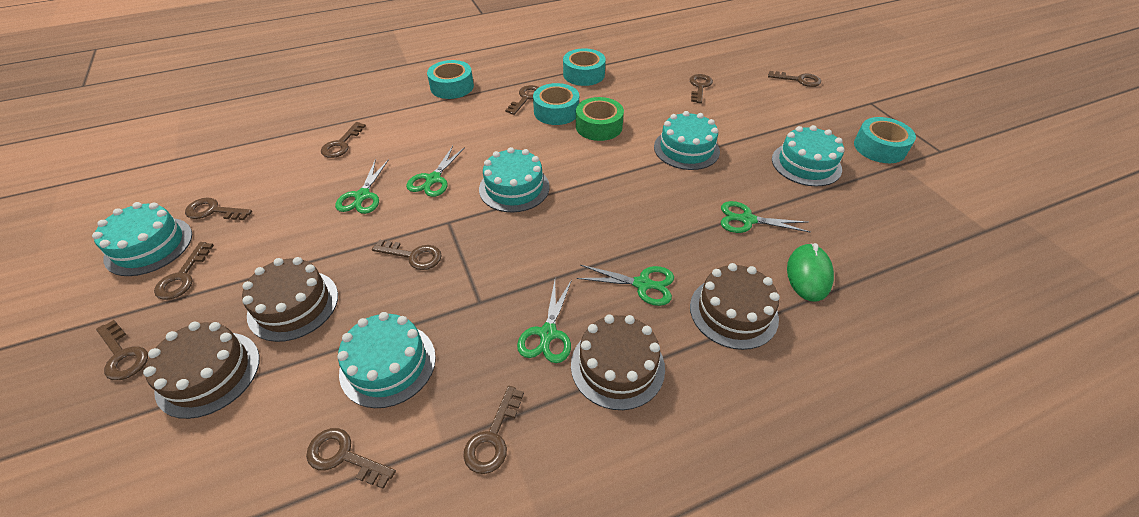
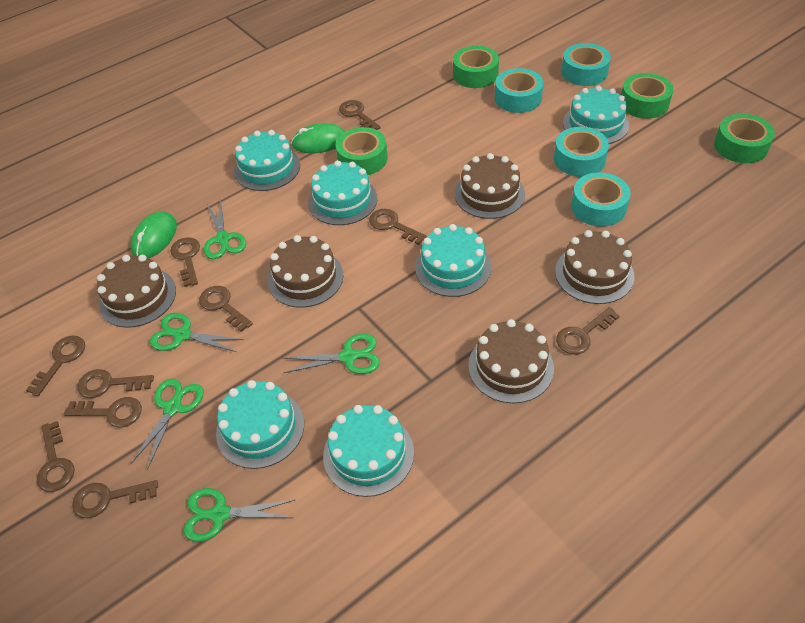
brown cake: 4 -> 5
green mouse: 1 -> 2
green tape: 1 -> 4
turquoise cake: 5 -> 6

